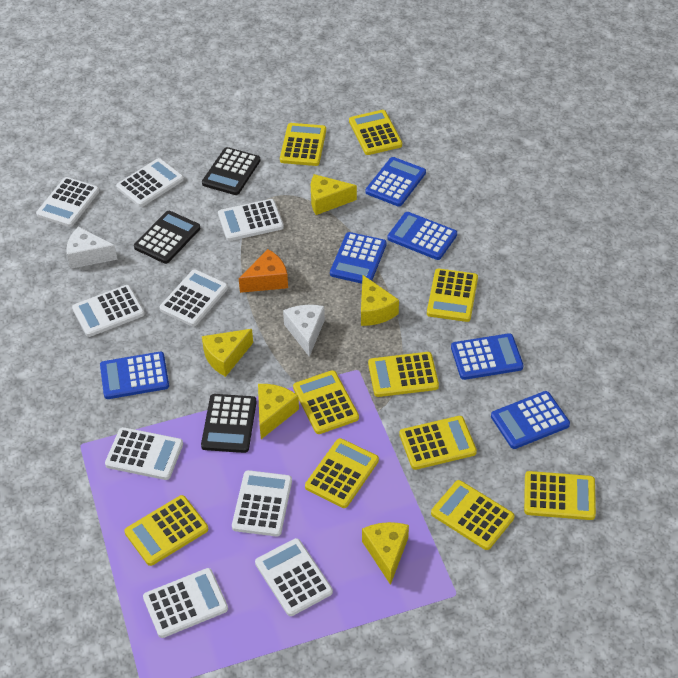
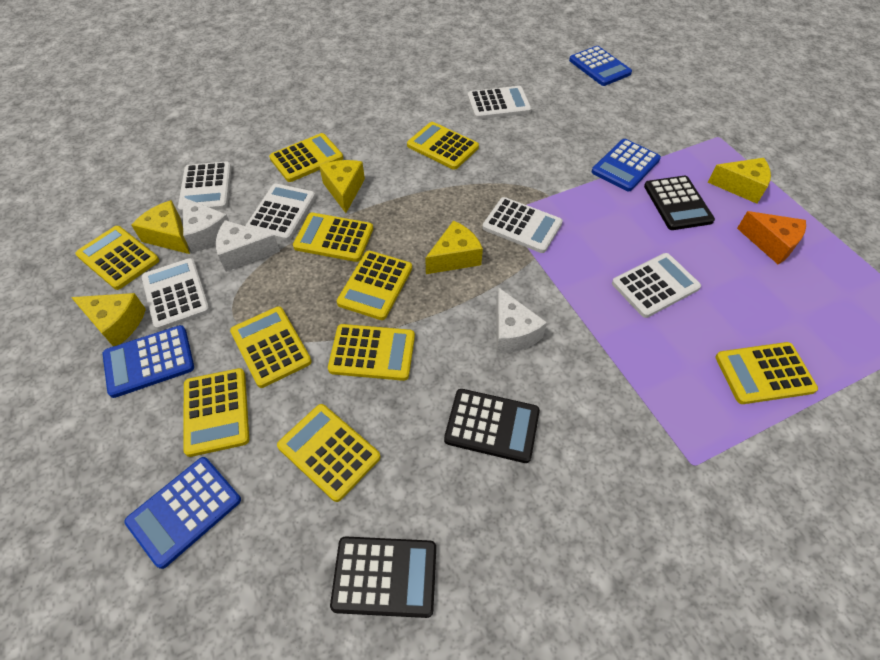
blue calculator: 6 -> 4
white calculator: 9 -> 6
white cheese: 2 -> 3

